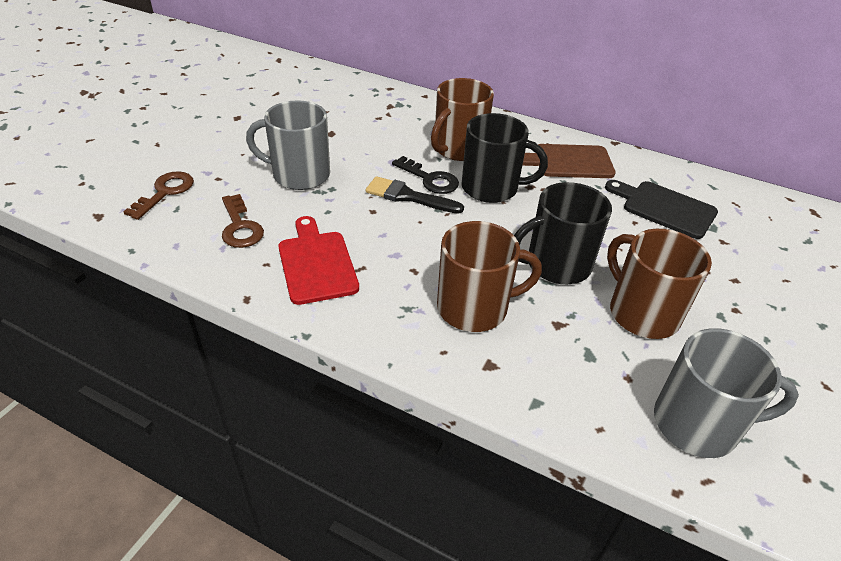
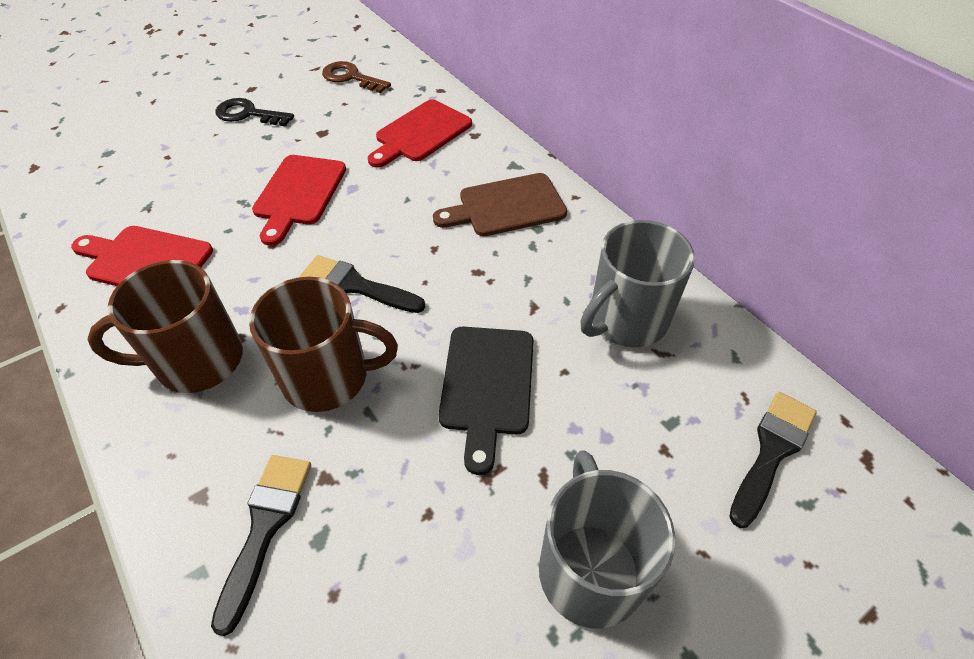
black brush: 1 -> 3
black mug: 2 -> 0
brown key: 2 -> 1
brown mug: 3 -> 2
red cutting board: 1 -> 3

